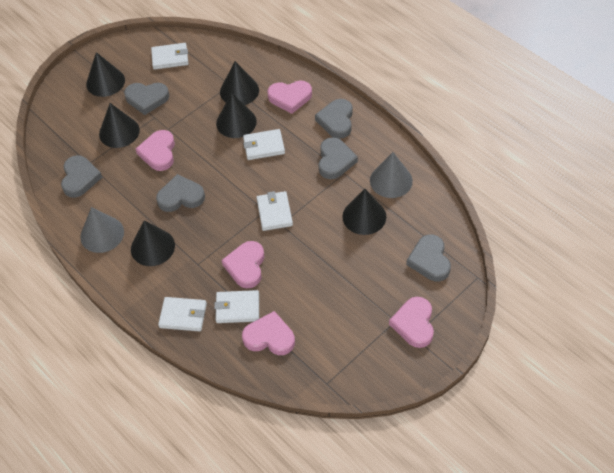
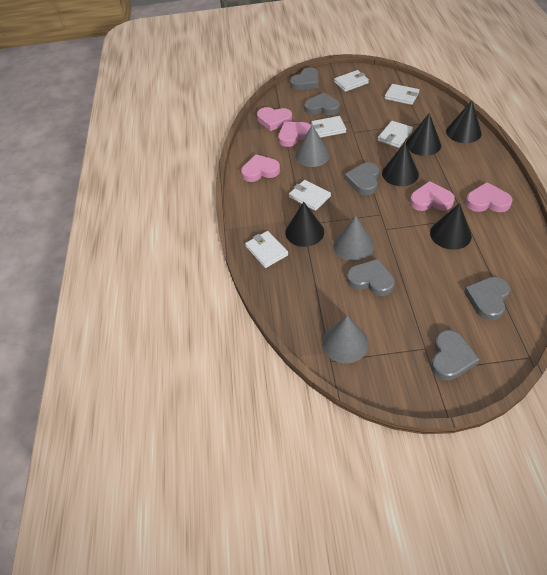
black cone: 6 -> 5
grey cone: 2 -> 3
white wallet: 5 -> 6

